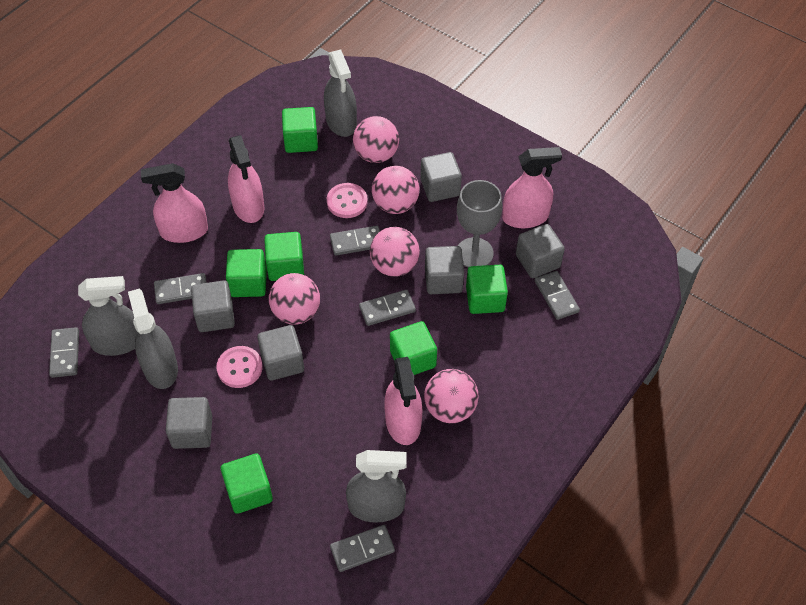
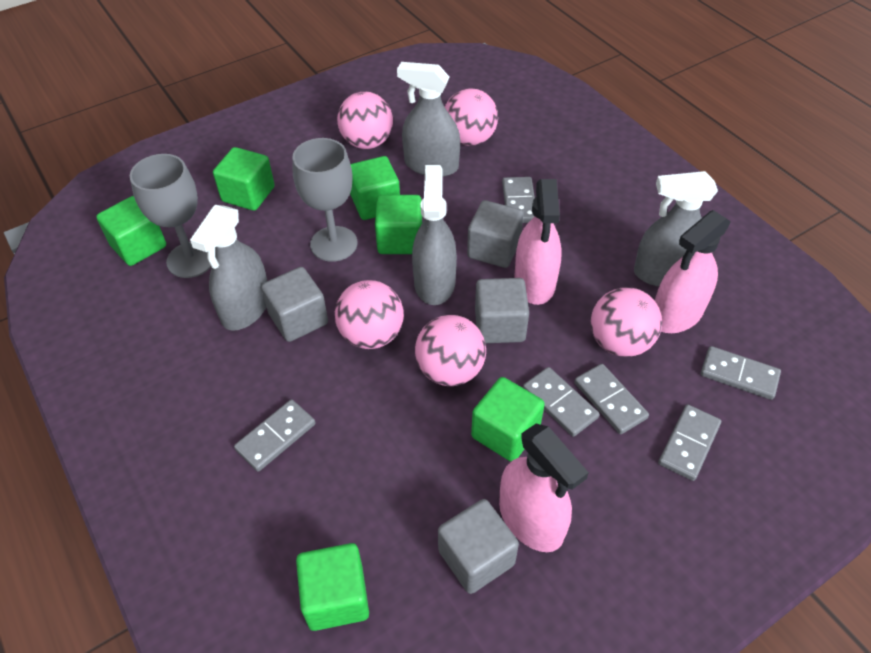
grey cube: 6 -> 4
grey goblet: 1 -> 2
pink button: 2 -> 0
pink spray bottle: 4 -> 3

